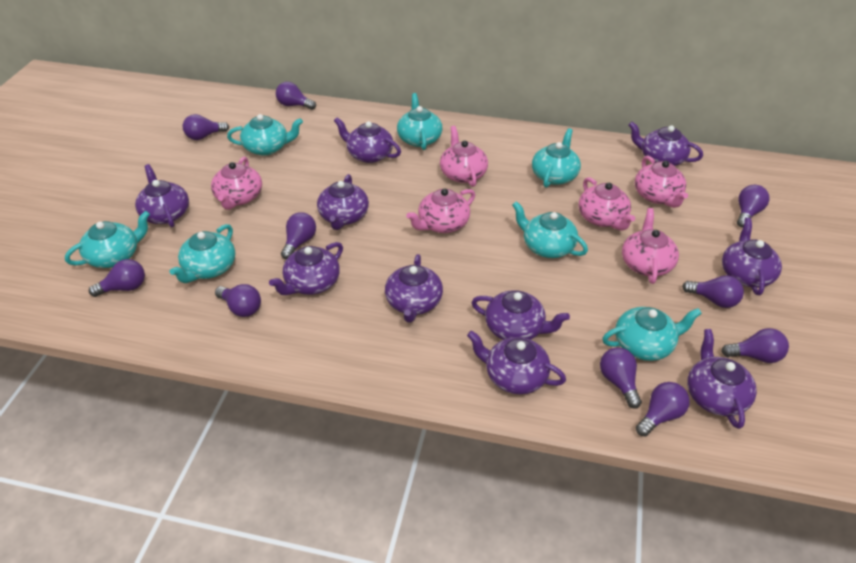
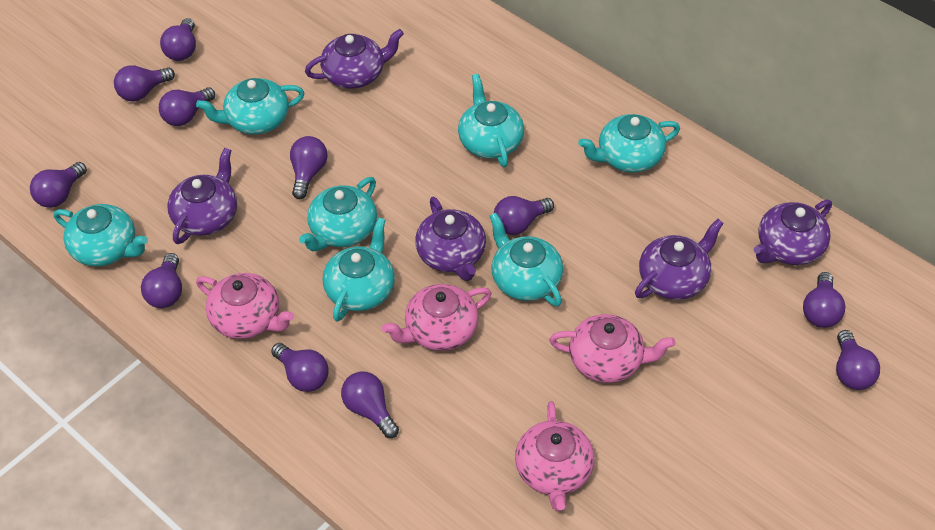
pink teapot: 6 -> 4
purple light bulb: 10 -> 11
purple teapot: 10 -> 5

